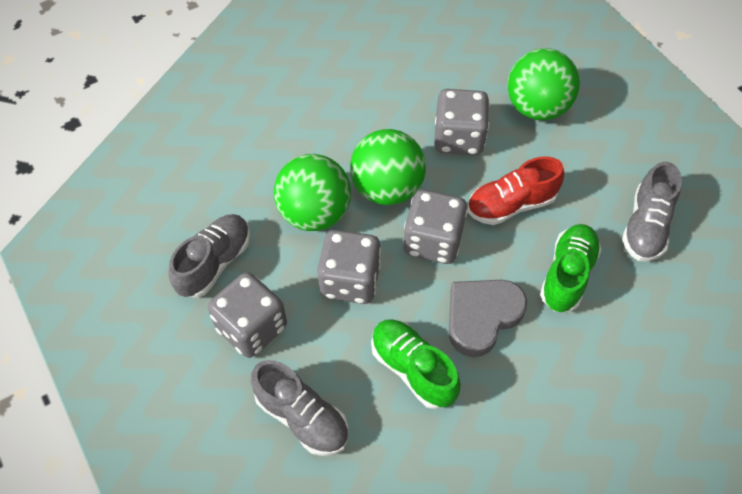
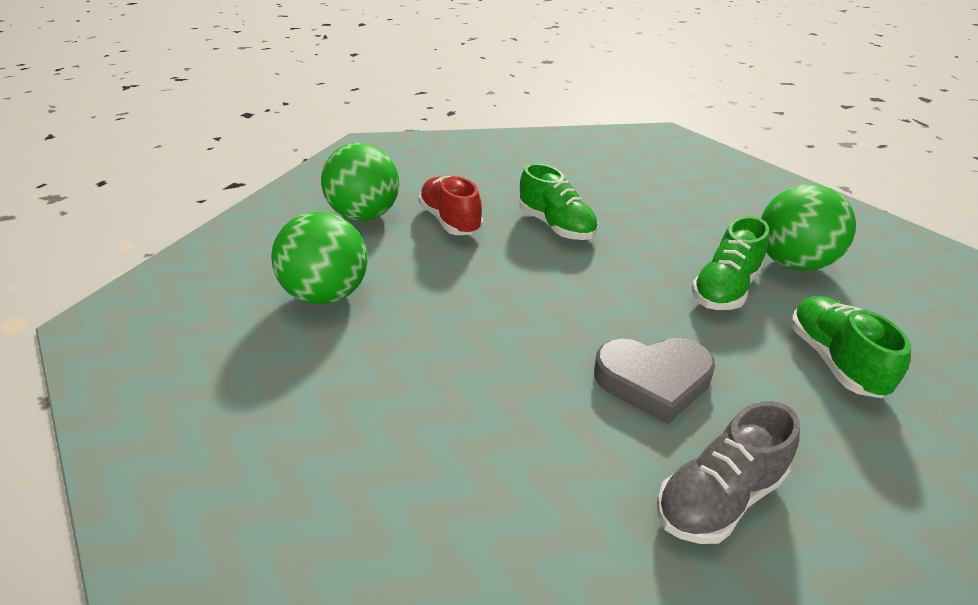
green shoe: 2 -> 3
grey dice: 4 -> 0
grey shoe: 3 -> 1

